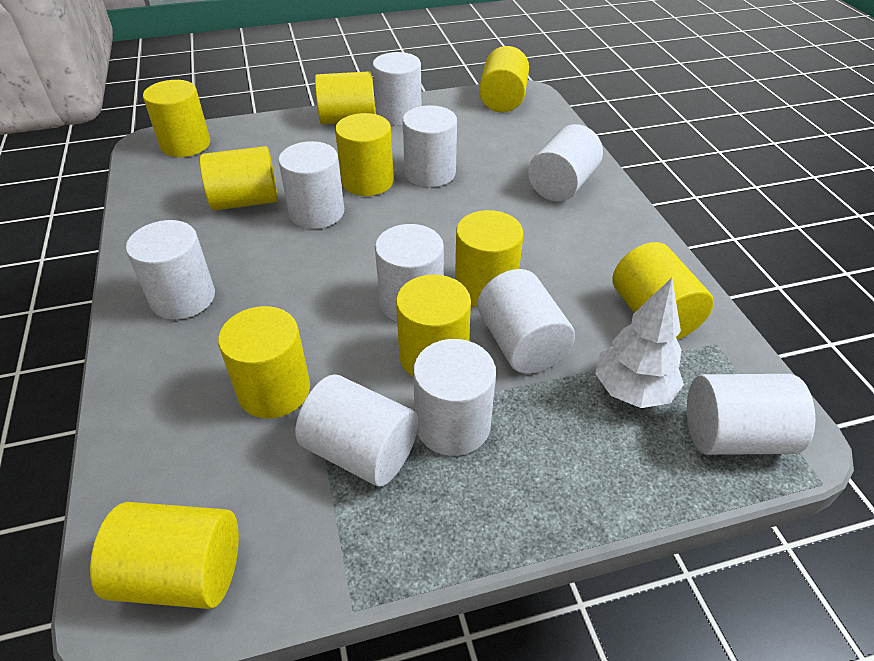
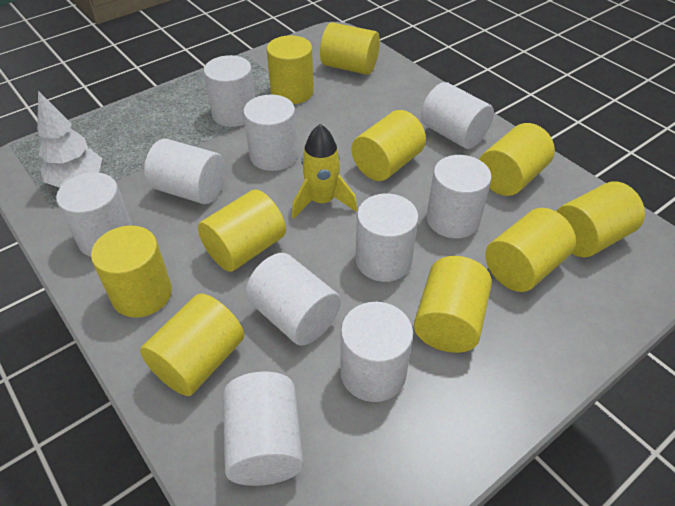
yellow rocket: 0 -> 1

